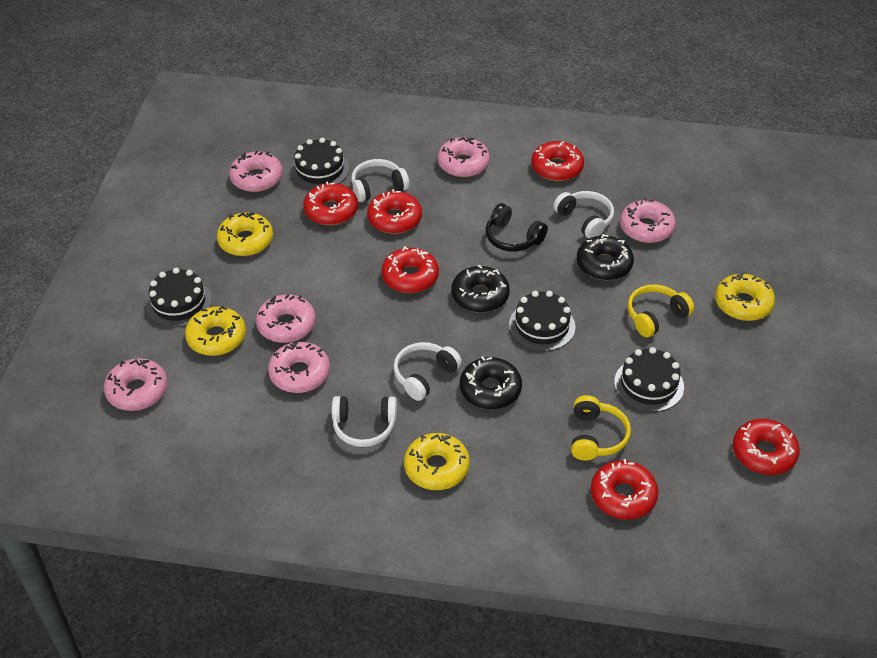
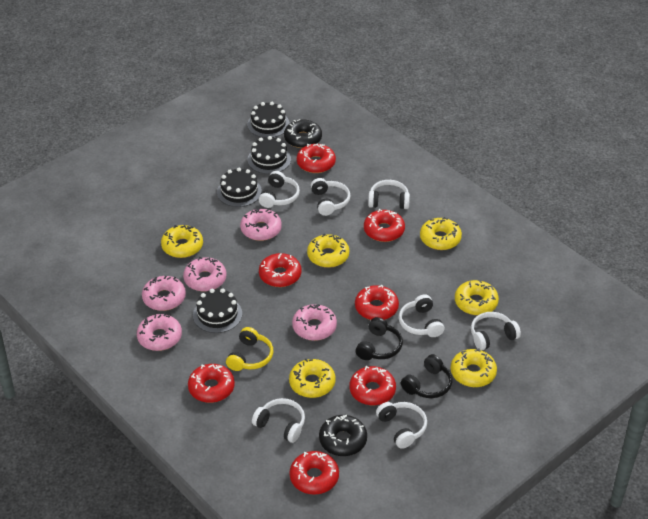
black donut: 3 -> 2
black headphones: 1 -> 2
pink donut: 6 -> 5
red donut: 6 -> 7
white headphones: 4 -> 7
yellow donut: 4 -> 6
yellow headphones: 2 -> 1

